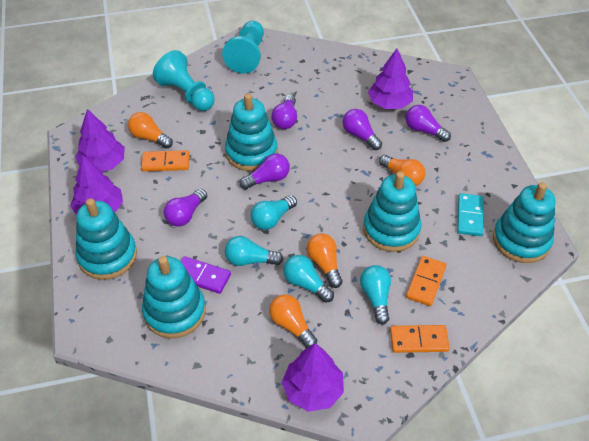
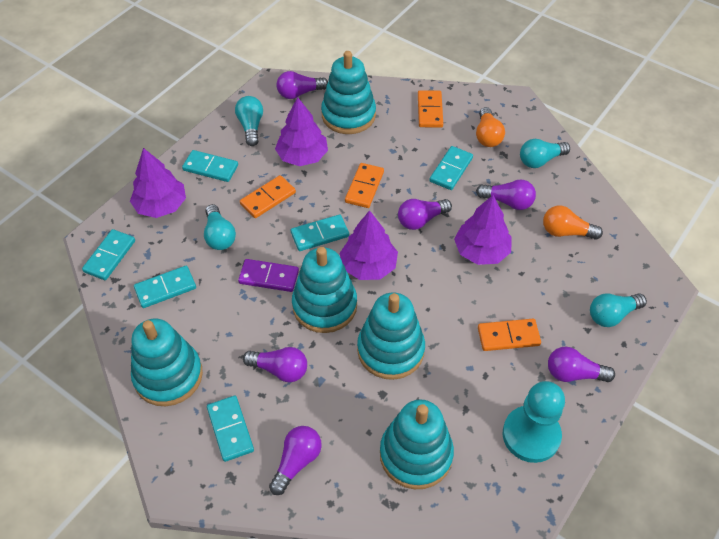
orange domino: 3 -> 4
orange light bulb: 4 -> 2
purple light bulb: 5 -> 6
turquoise domino: 1 -> 6
turquoise pawn: 2 -> 1

